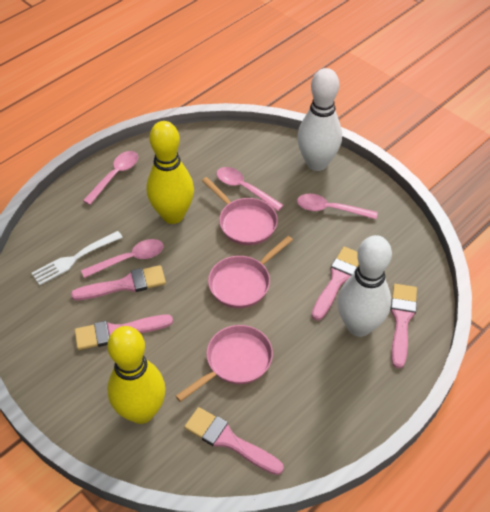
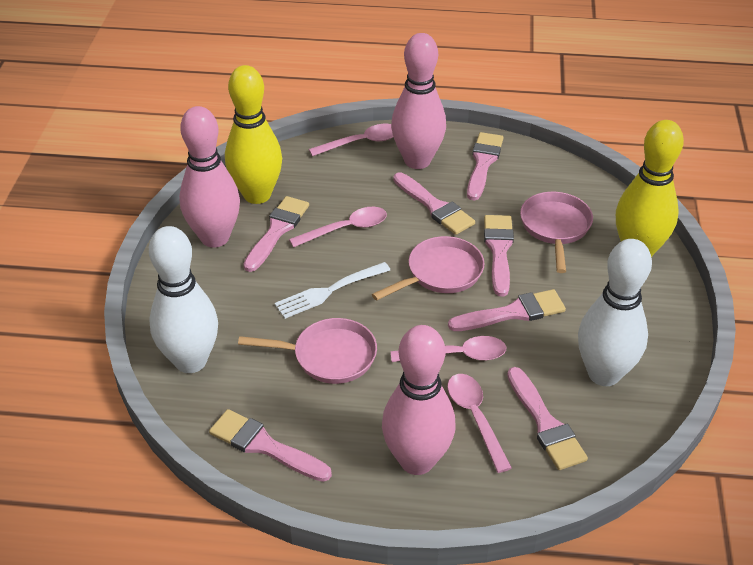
pink bowling pin: 0 -> 3
pink brush: 5 -> 7

